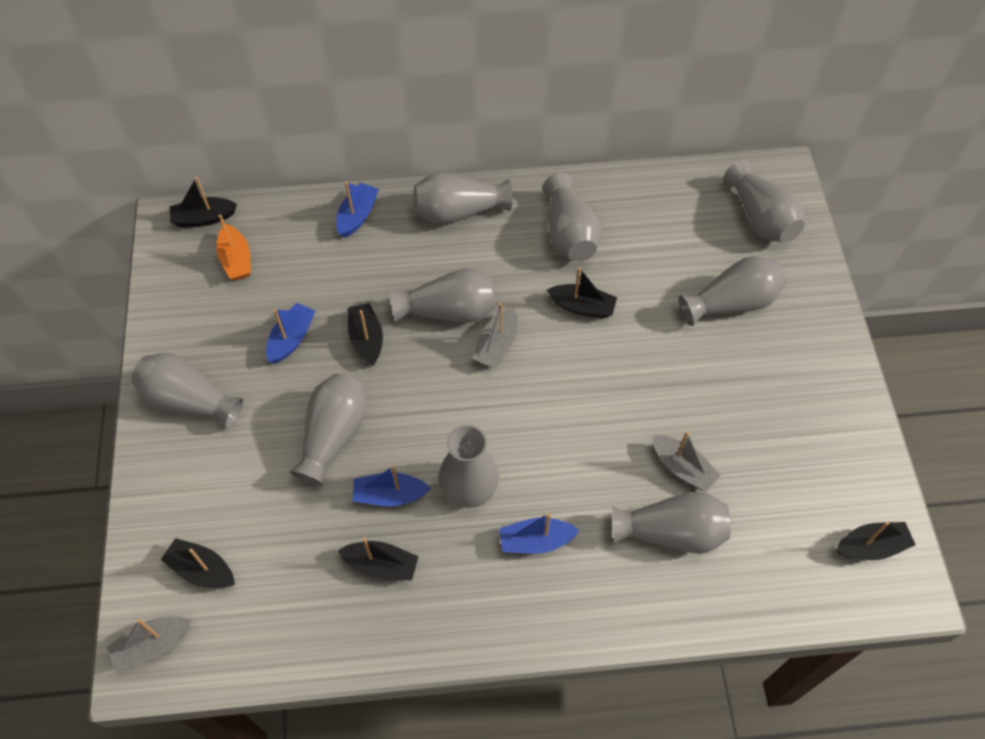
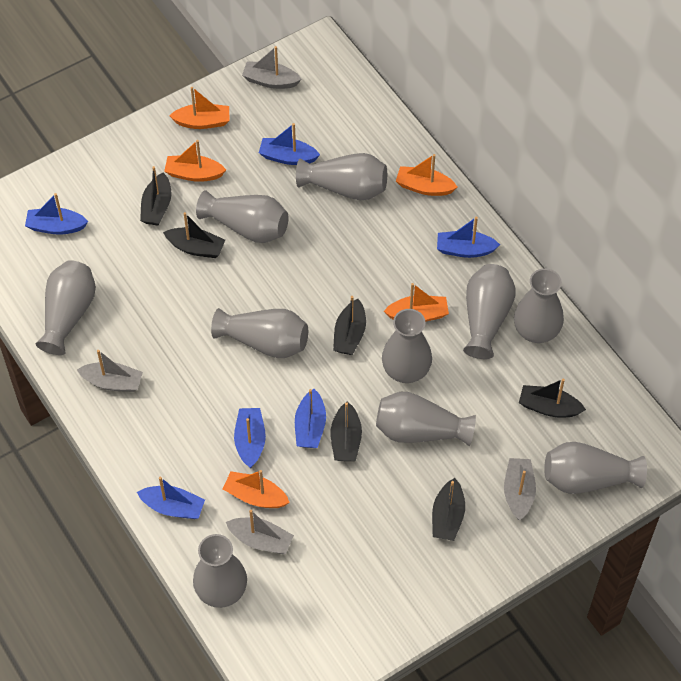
blue boat: 4 -> 6
grey boat: 3 -> 4
grey vase: 9 -> 10
orange boat: 1 -> 5

